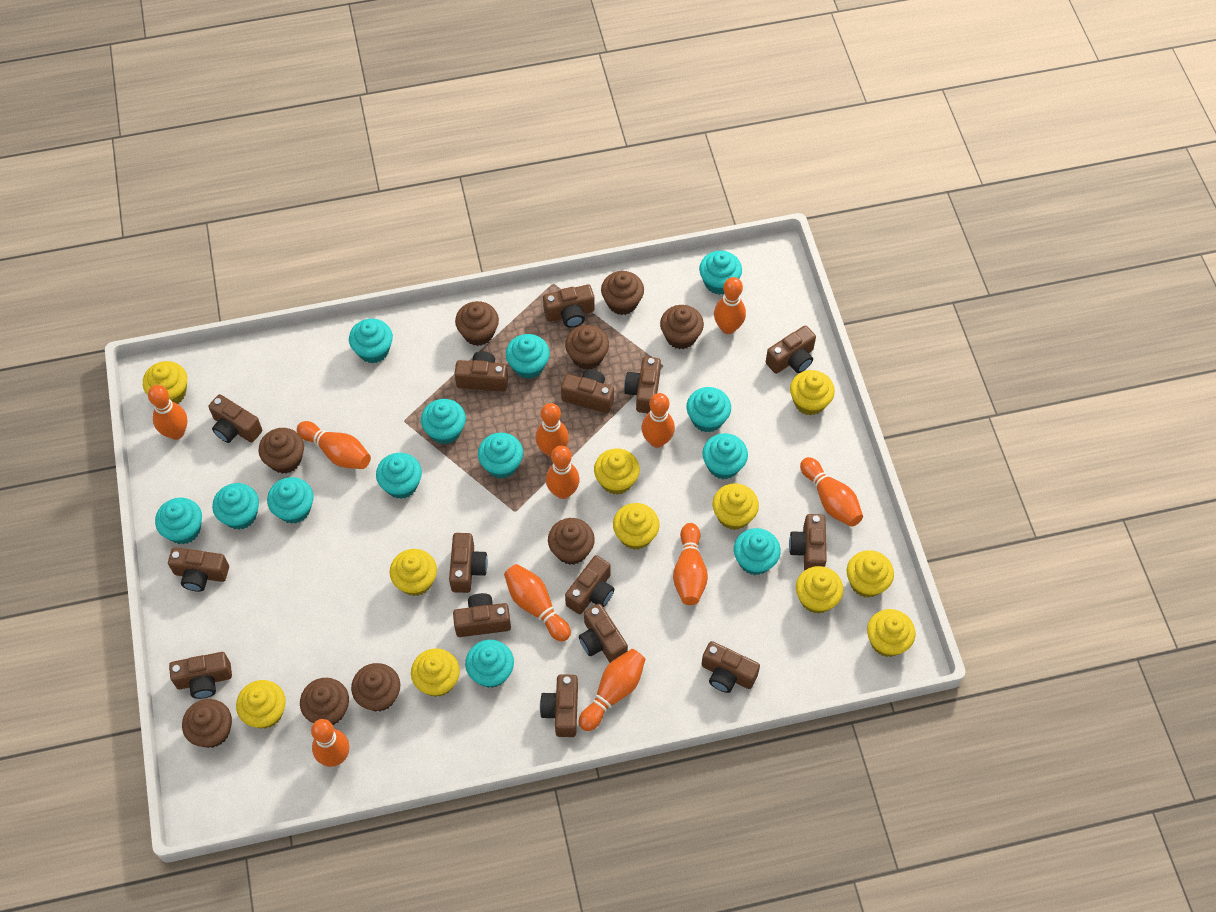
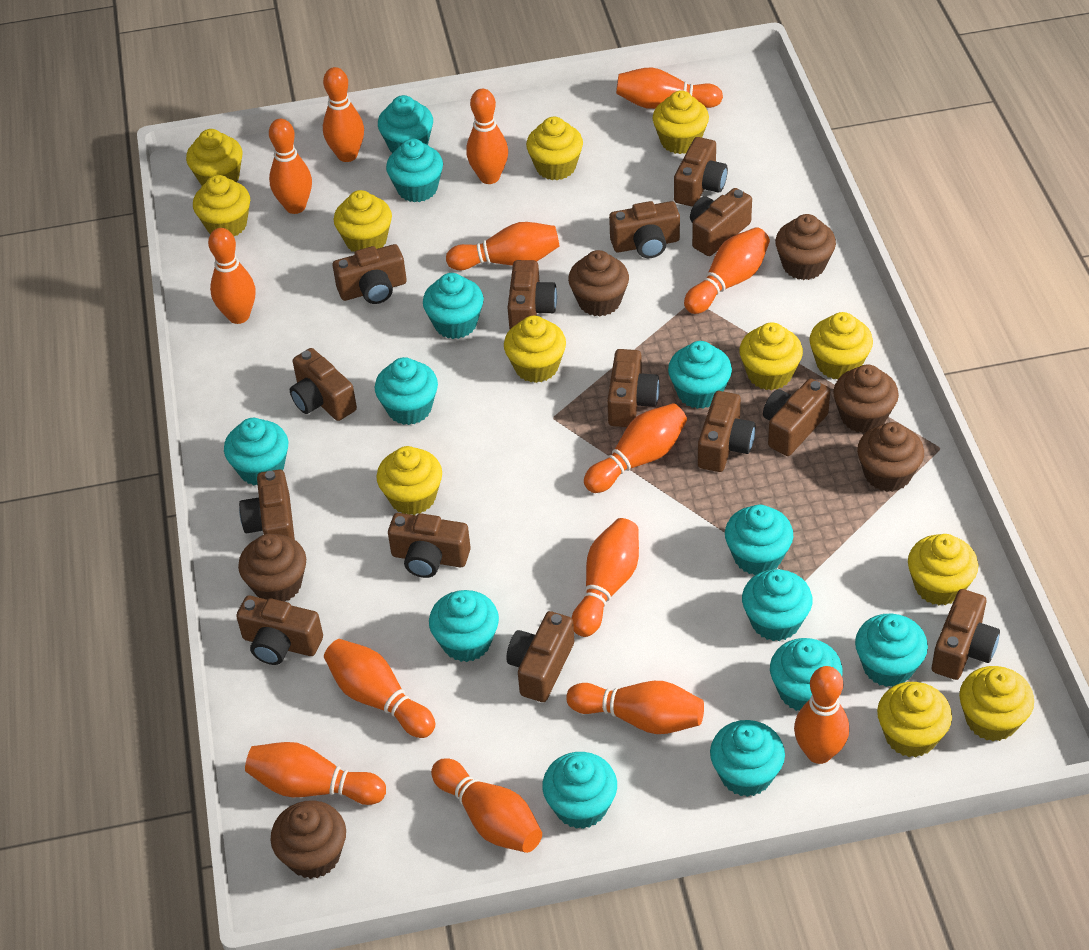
brown camera: 15 -> 14
brown cupcake: 9 -> 6
orange bowling pin: 11 -> 14
yellow cupcake: 11 -> 12

